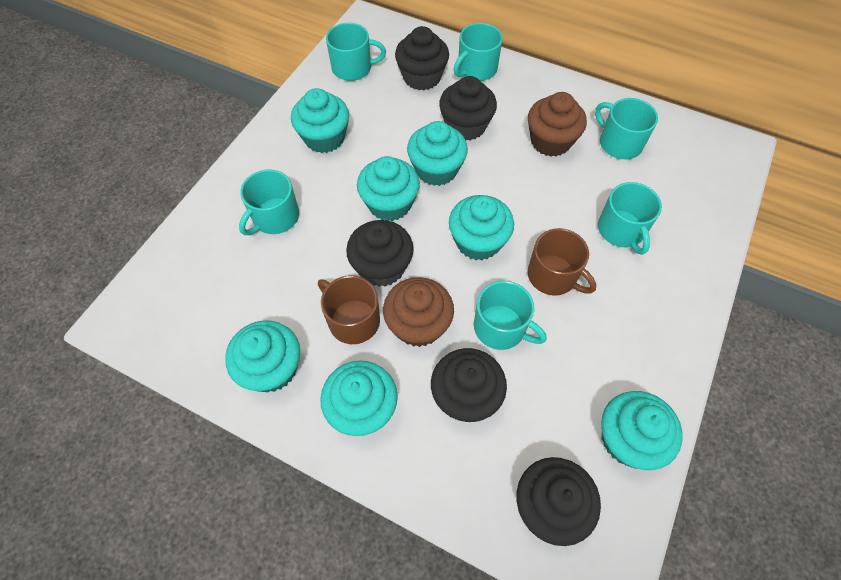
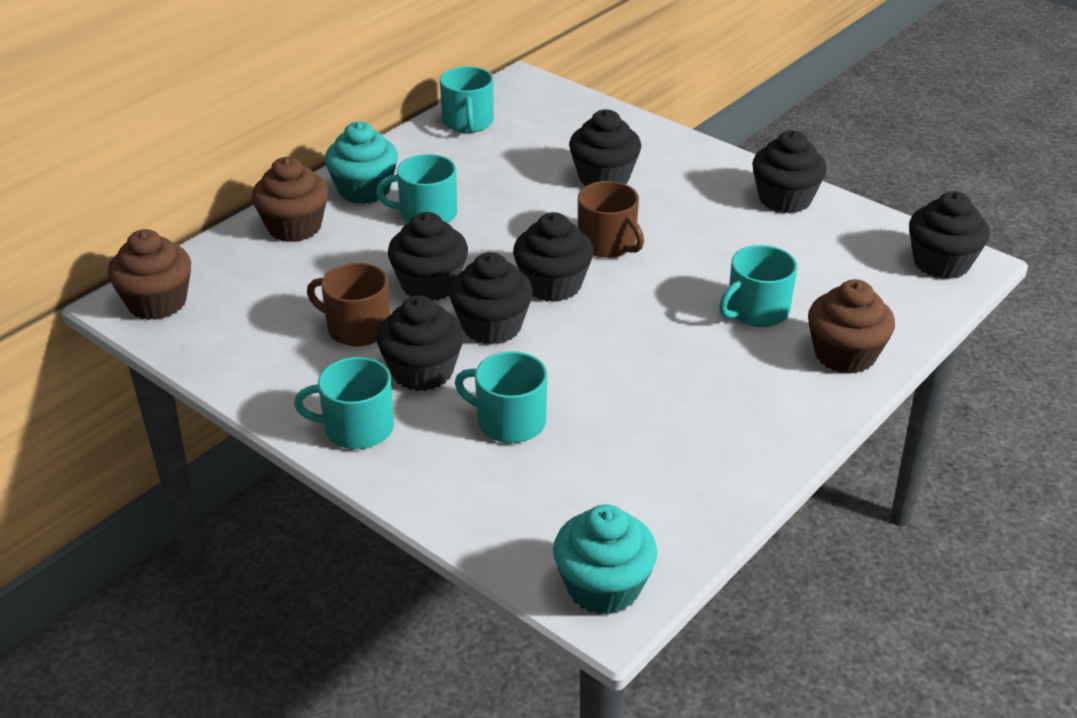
black cupcake: 5 -> 7
brown cupcake: 2 -> 3
turquoise cupcake: 7 -> 2
turquoise mug: 6 -> 5

